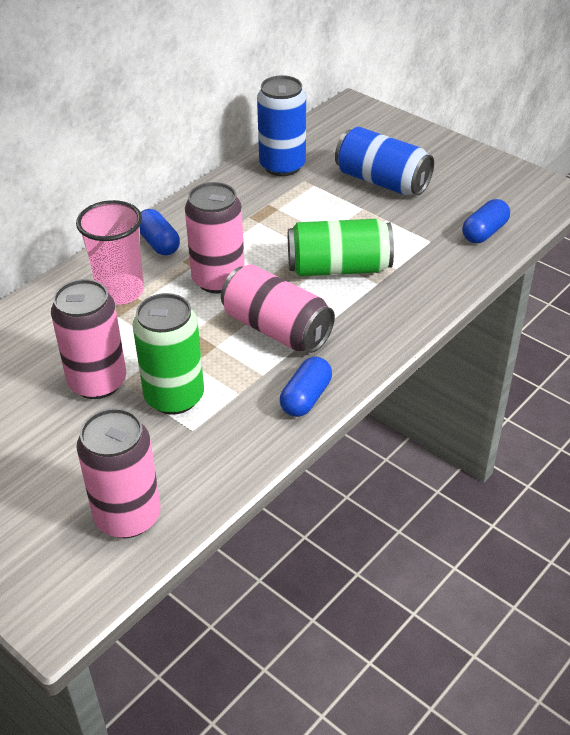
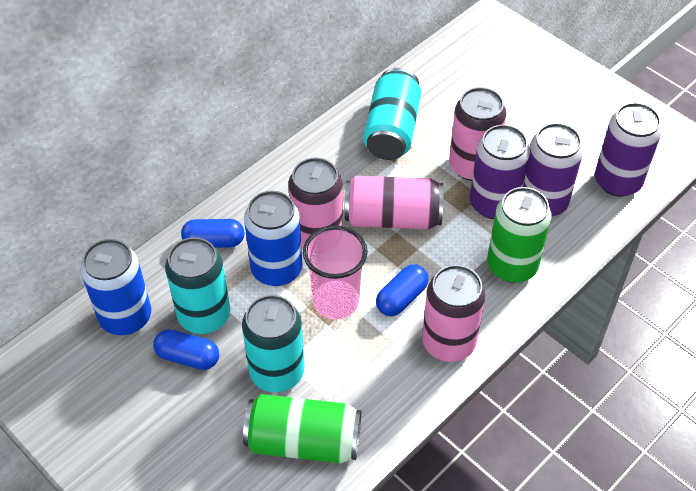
purple can: 0 -> 3
turquoise can: 0 -> 3

